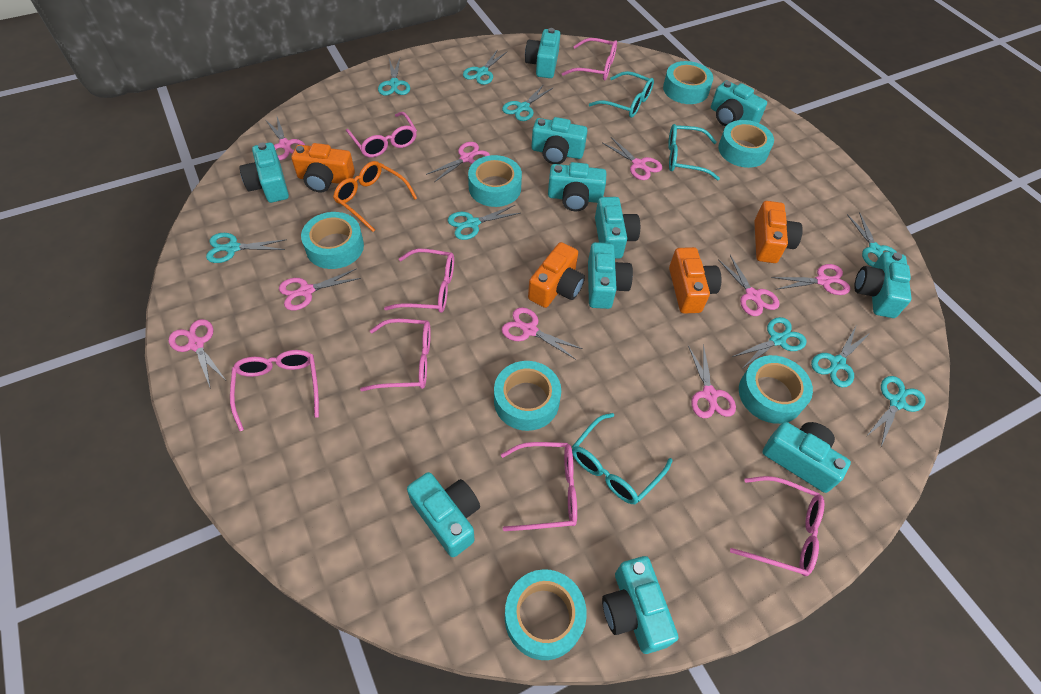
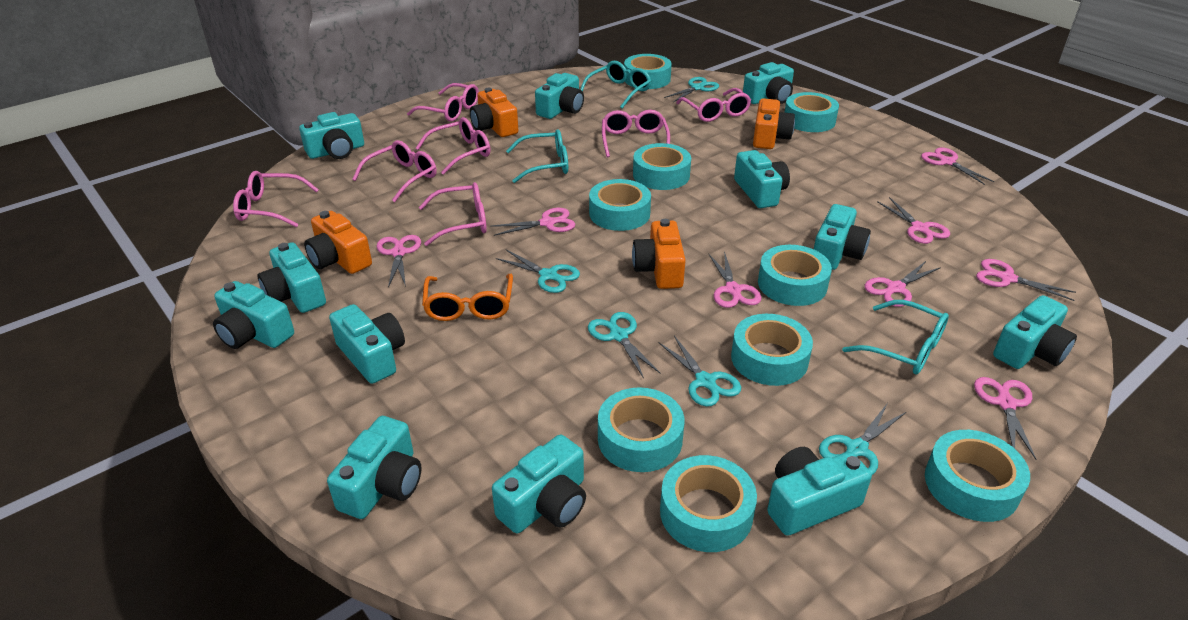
pink scissors: 9 -> 8
turquoise camera: 11 -> 12
turquoise scissors: 9 -> 5
turquoise tape: 7 -> 9

